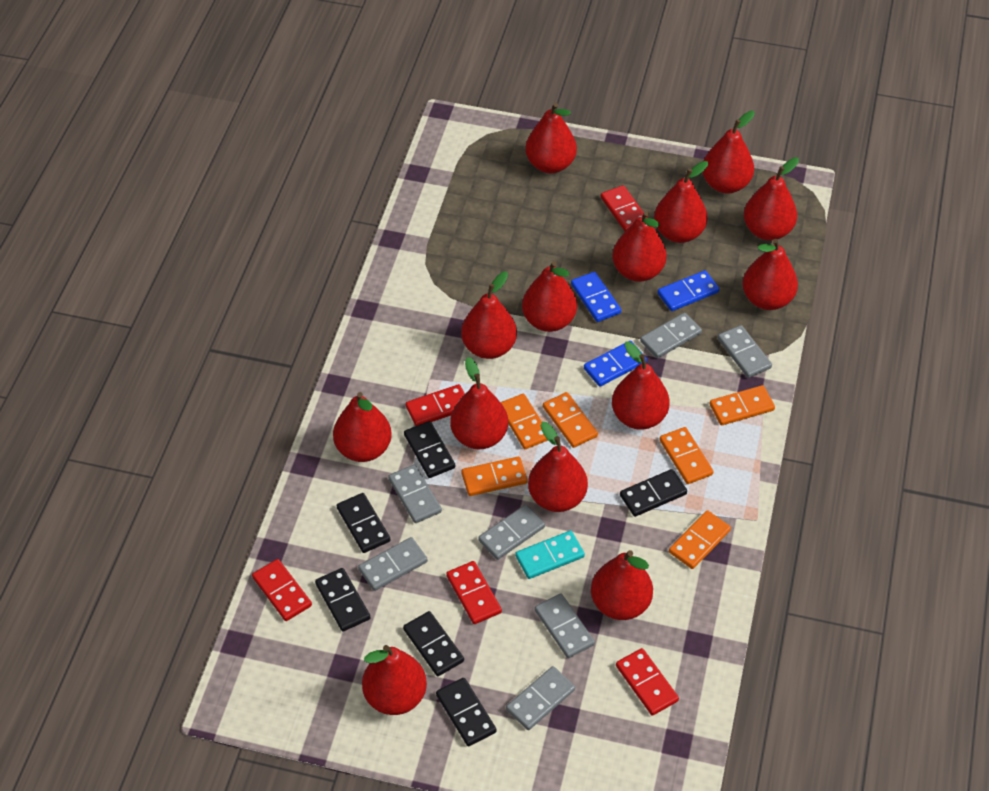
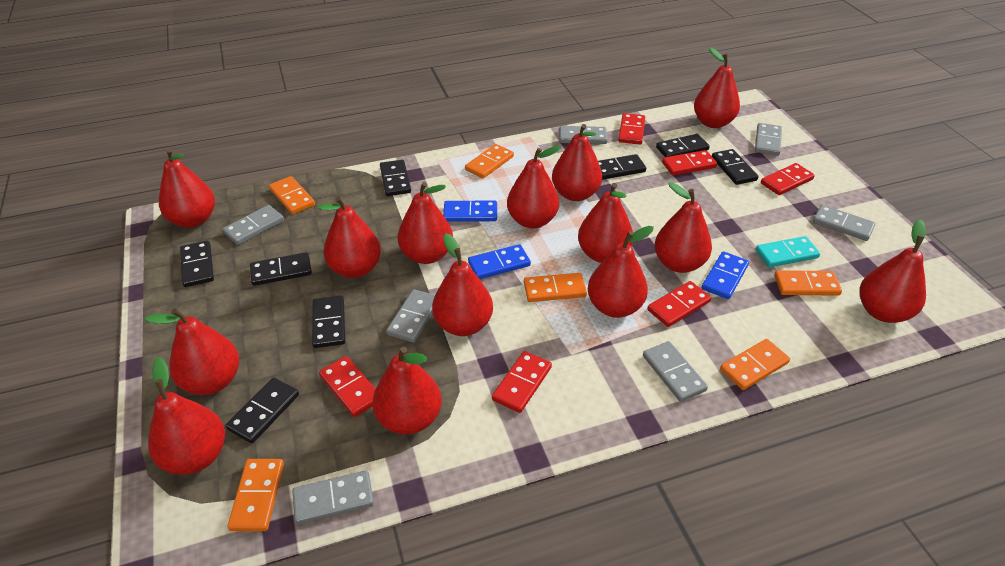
black domino: 6 -> 8
red domino: 5 -> 6

